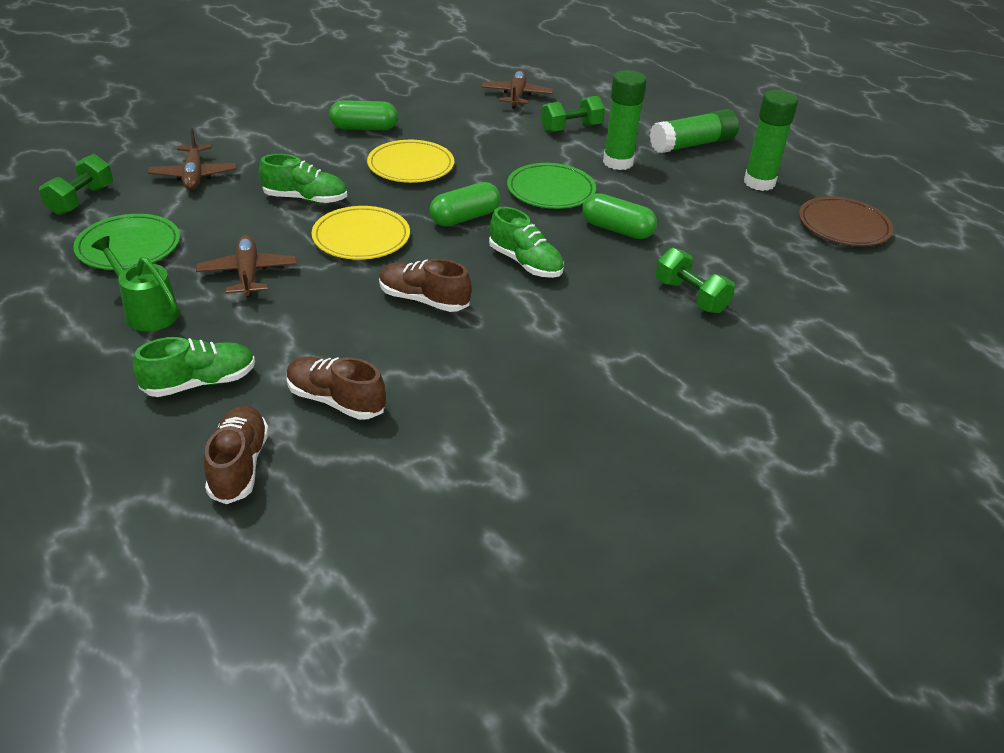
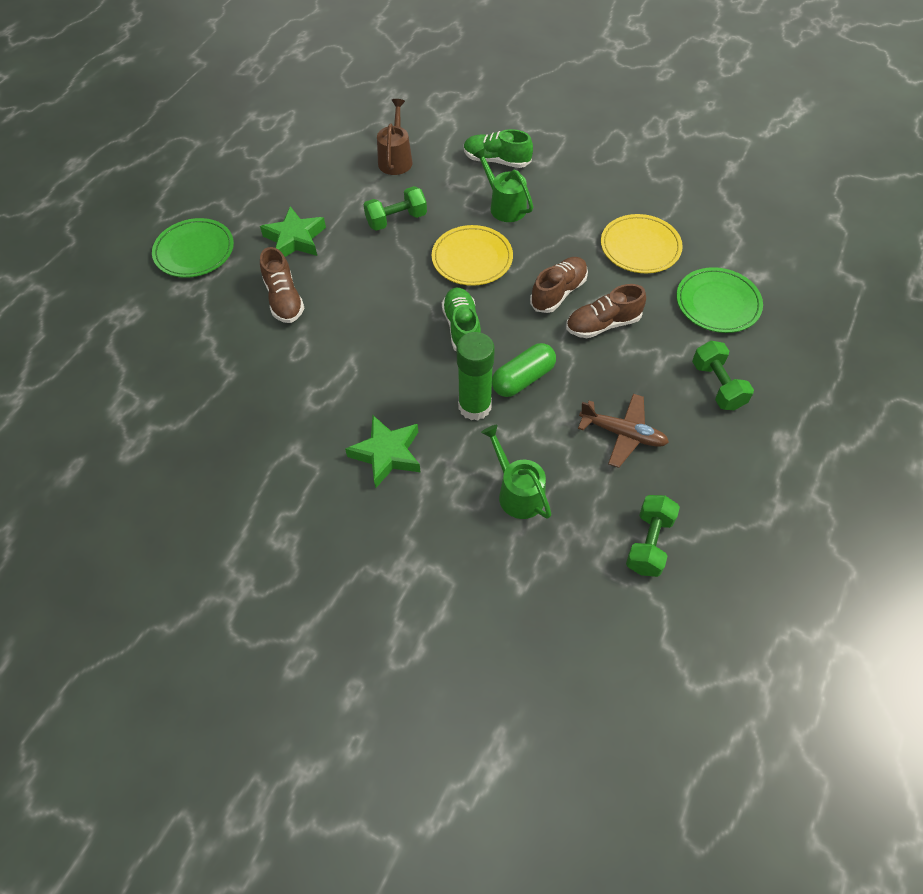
brown plane: 3 -> 1
brown plate: 1 -> 0
brown watering can: 0 -> 1
green capsule: 3 -> 1
green glue stick: 3 -> 1
green shoe: 3 -> 2
green star: 0 -> 2
green watering can: 1 -> 2

